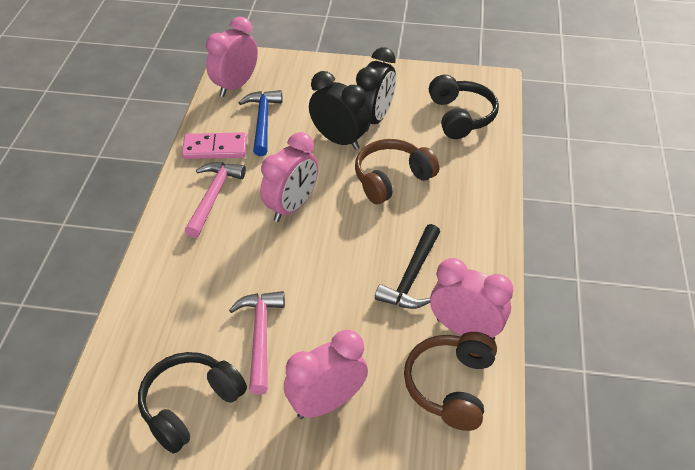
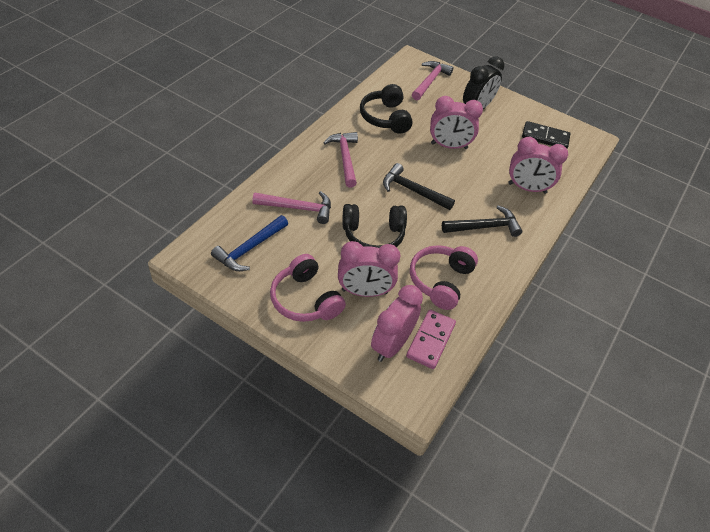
black clock: 2 -> 1
black domino: 0 -> 1
black hammer: 1 -> 2
brown headphones: 2 -> 0
pink hammer: 2 -> 3
pink headphones: 0 -> 2

